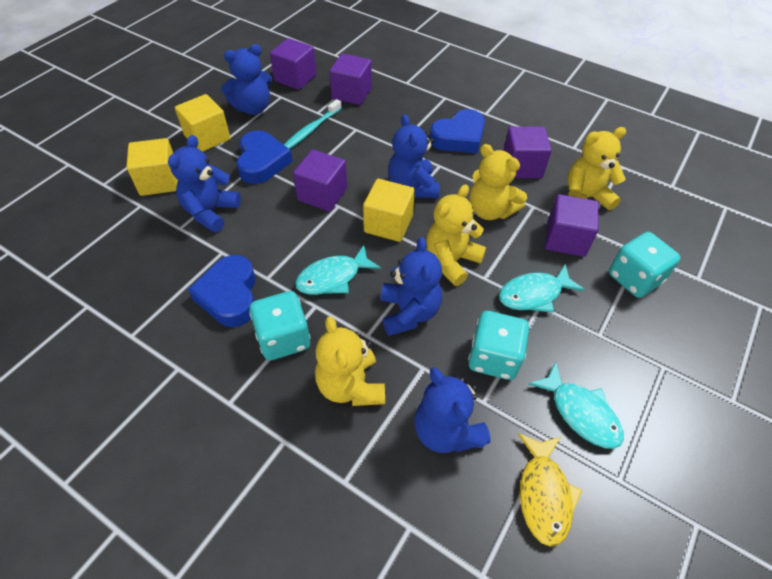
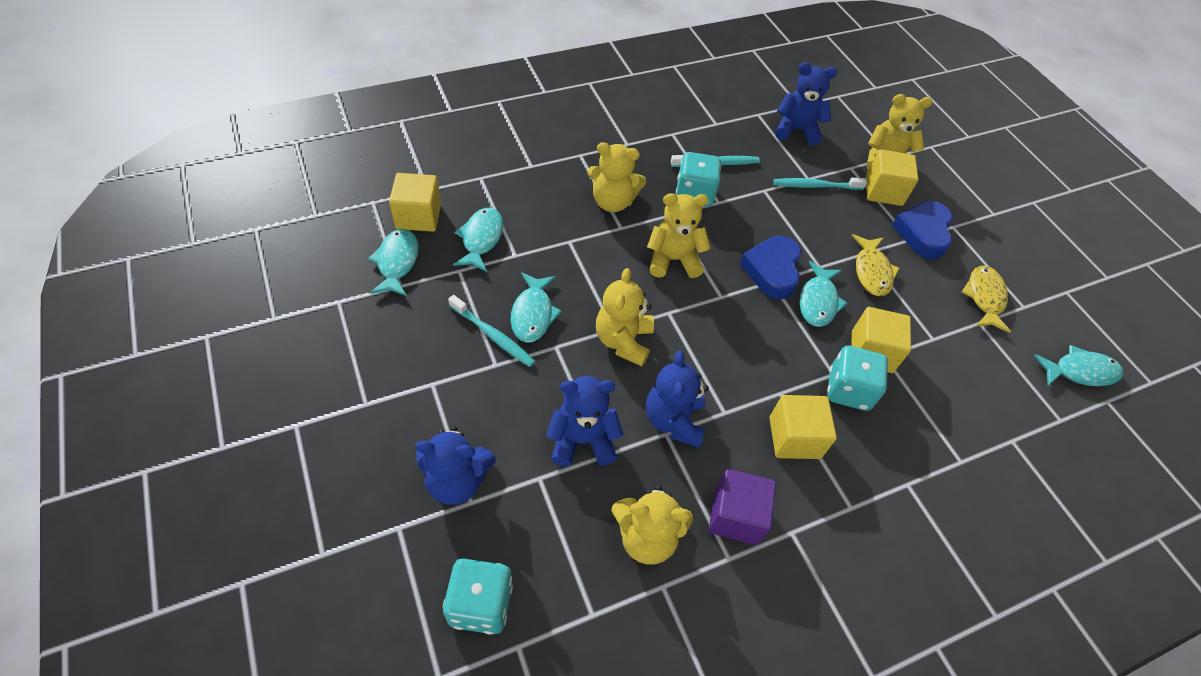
blue heart: 3 -> 2
blue teddy bear: 5 -> 4
purple cube: 5 -> 1
turquoise fish: 3 -> 5
turquoise toothbrush: 1 -> 3
yellow cube: 3 -> 4
yellow fish: 1 -> 2
yellow teddy bear: 4 -> 5

